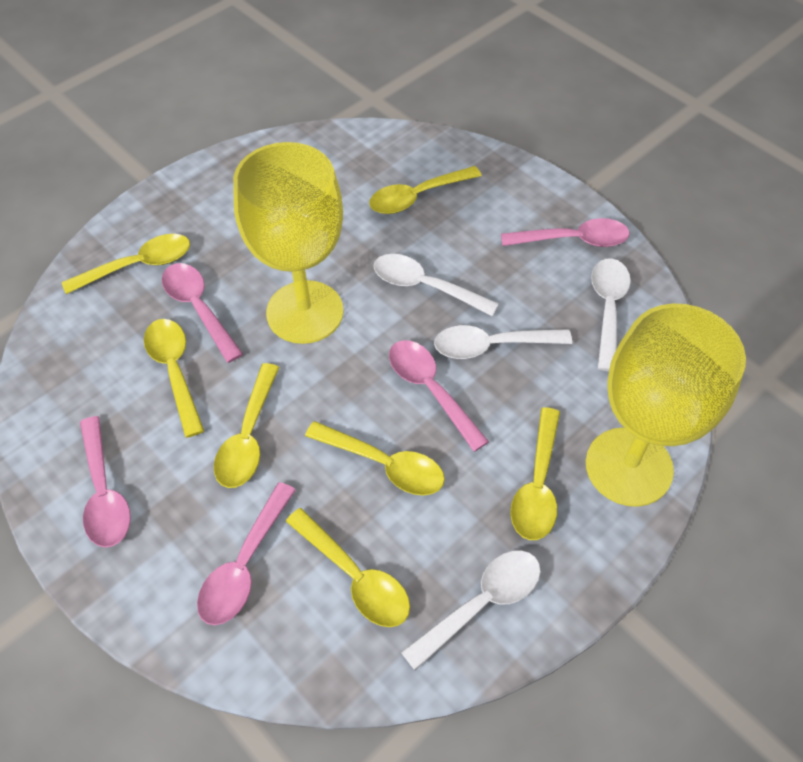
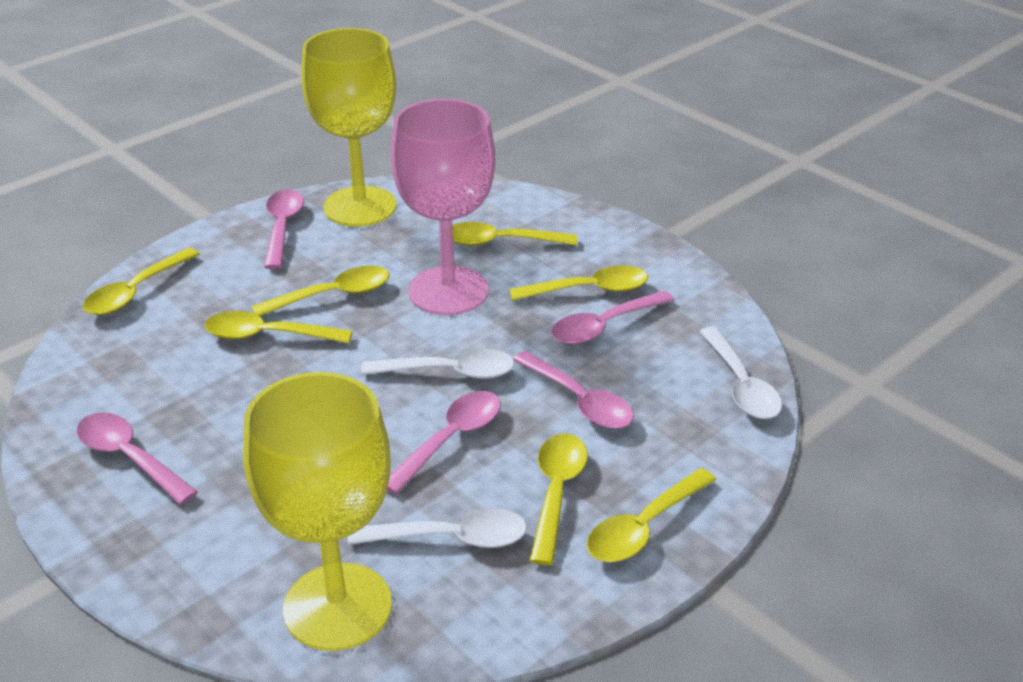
pink goblet: 0 -> 1
white spoon: 4 -> 3

